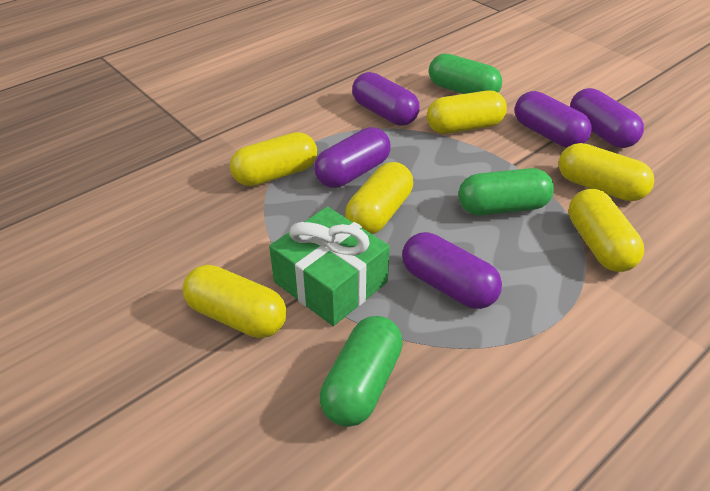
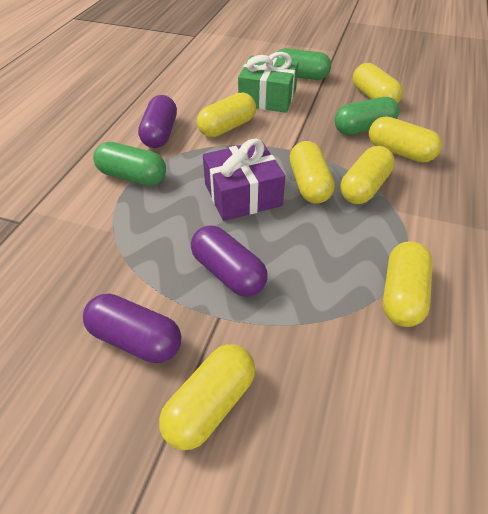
purple capsule: 5 -> 3
purple gift: 0 -> 1
yellow capsule: 6 -> 7

